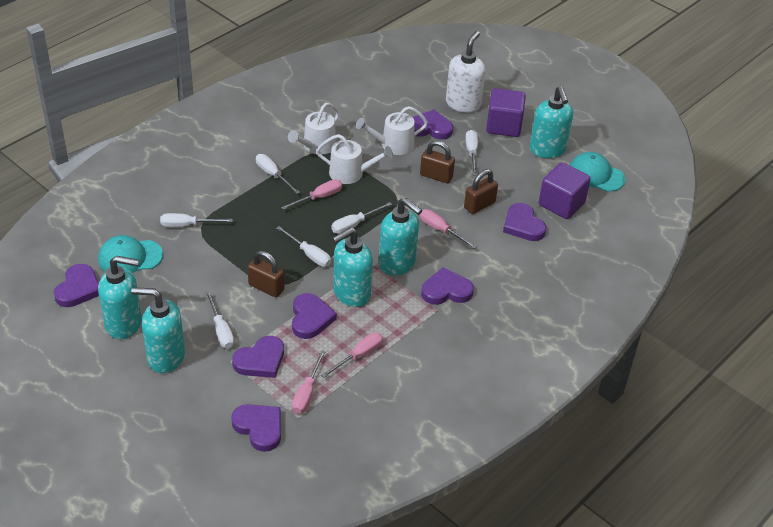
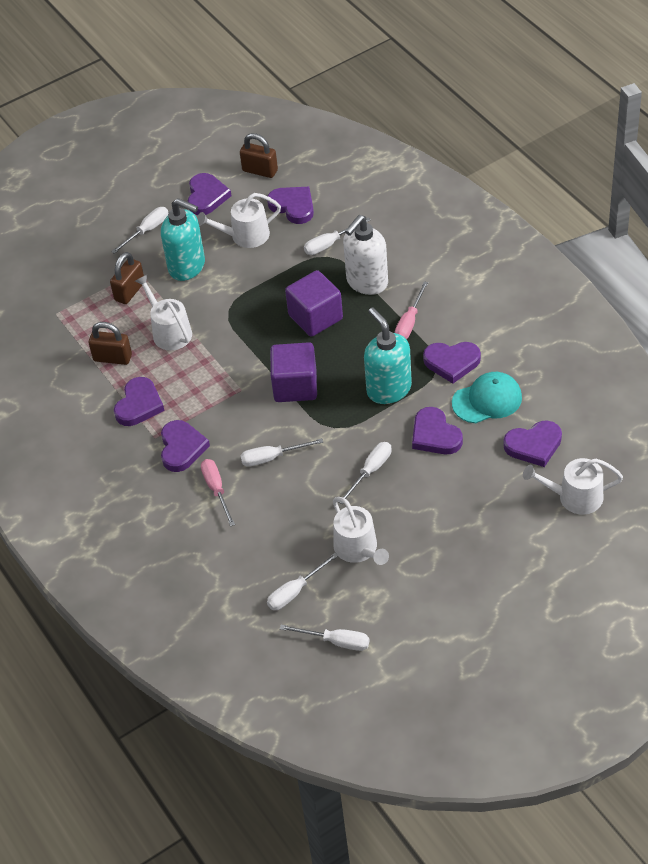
pink screwdriver: 4 -> 2
turquoise cap: 2 -> 1
turquoise soap dispenser: 5 -> 2
white watering can: 3 -> 4

